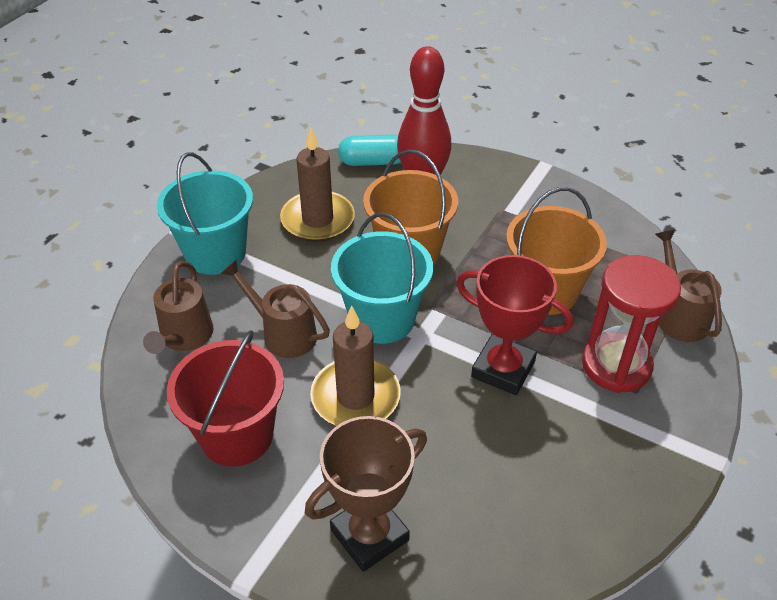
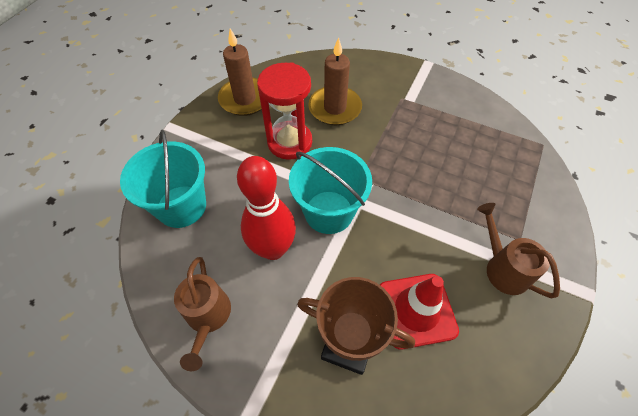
brown watering can: 3 -> 2
orange bucket: 2 -> 0
red bucket: 1 -> 0
red traffic cone: 0 -> 1
red trophy: 1 -> 0
turquoise capsule: 1 -> 0

